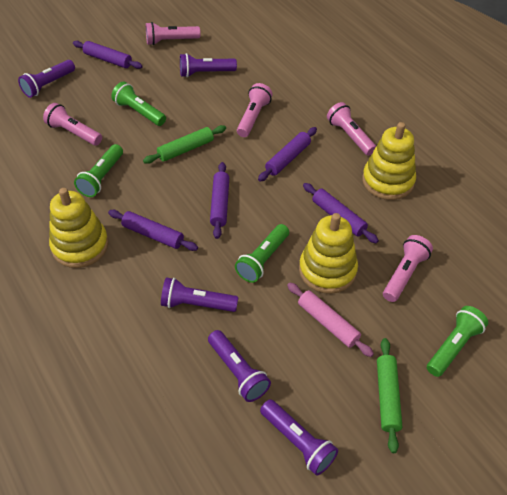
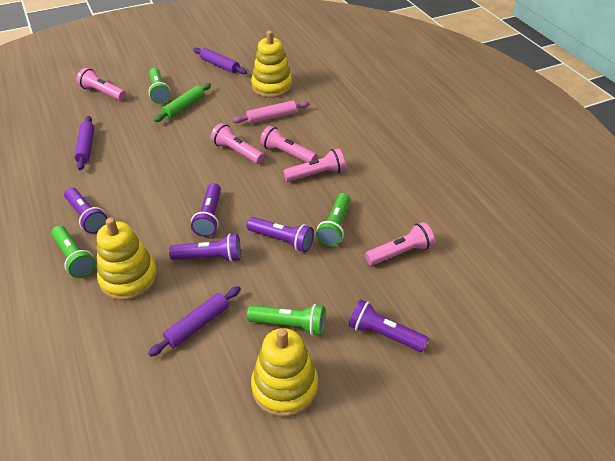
green rolling pin: 2 -> 1
purple rolling pin: 5 -> 3

